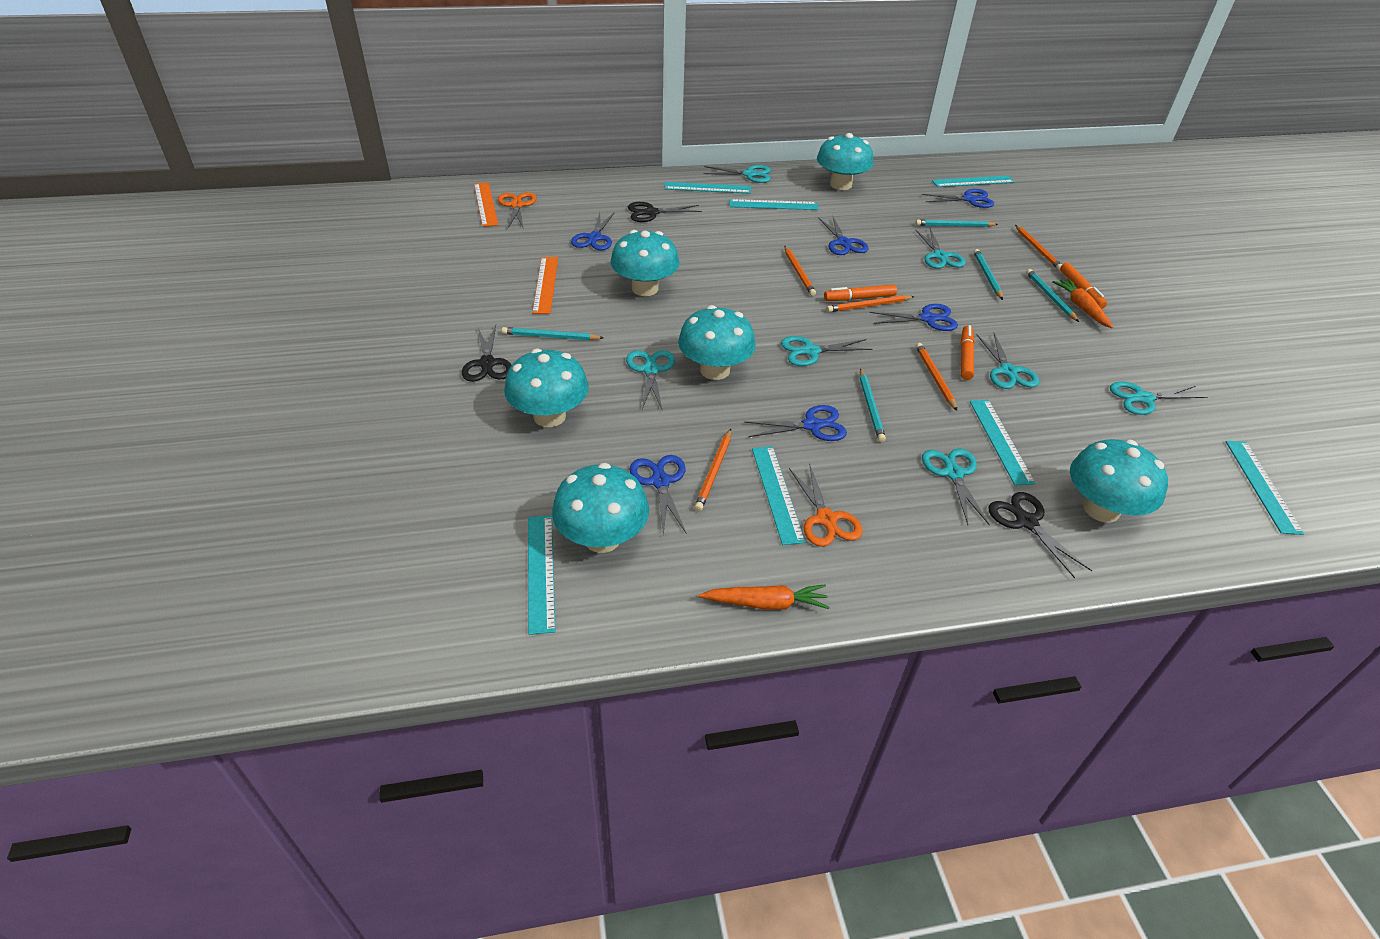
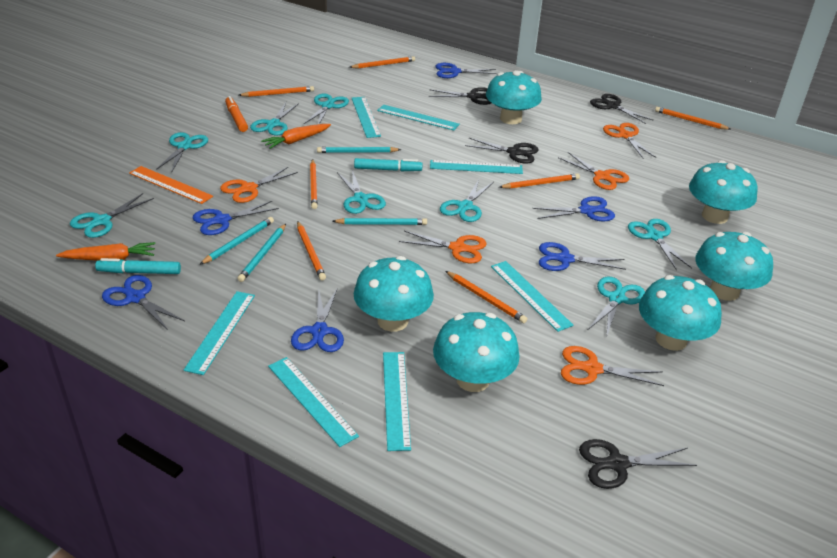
black scissors: 3 -> 4
orange marker: 3 -> 1
orange pencil: 5 -> 7
orange ruler: 2 -> 1
orange scissors: 2 -> 5
turquoise marker: 0 -> 2
turquoise pencil: 5 -> 4
turquoise scissors: 7 -> 8

